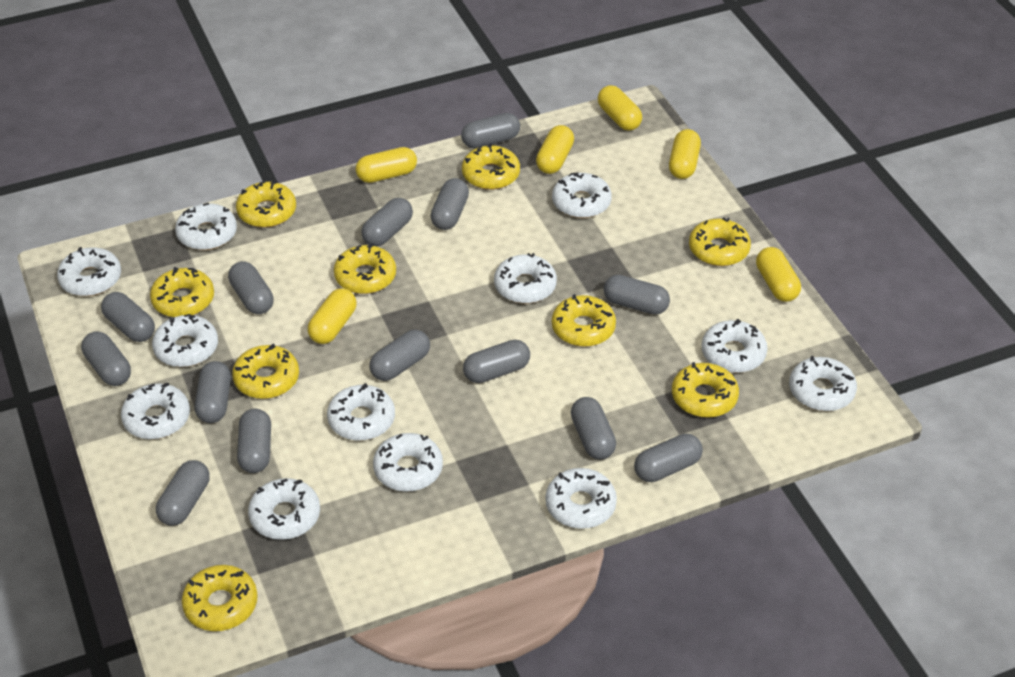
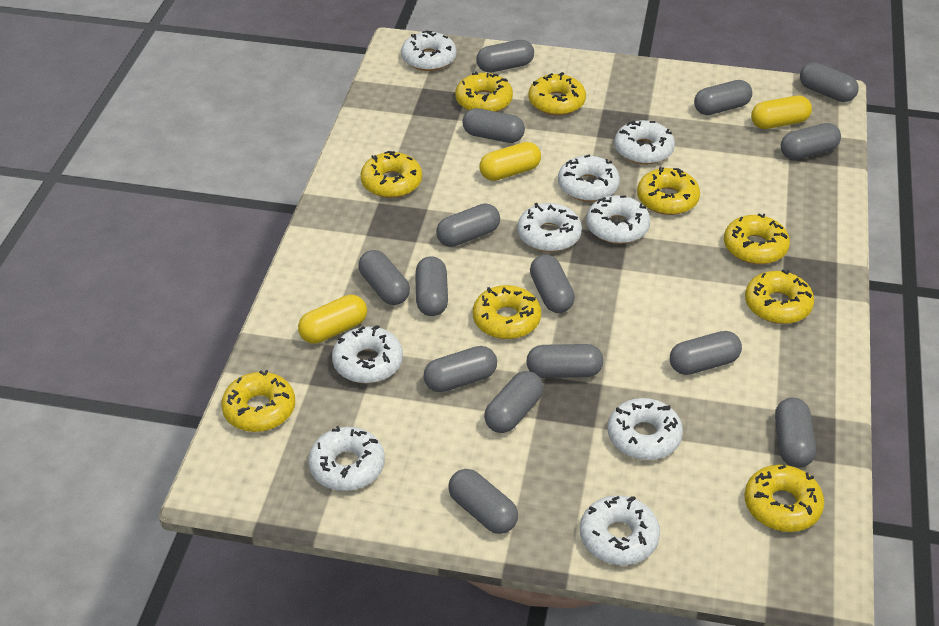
grey capsule: 14 -> 15
white donut: 12 -> 9
yellow capsule: 6 -> 3

